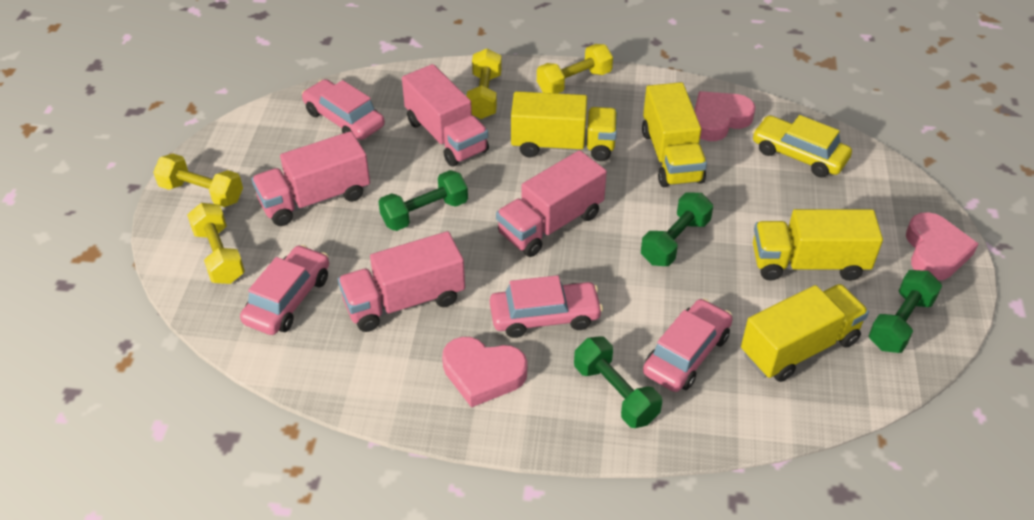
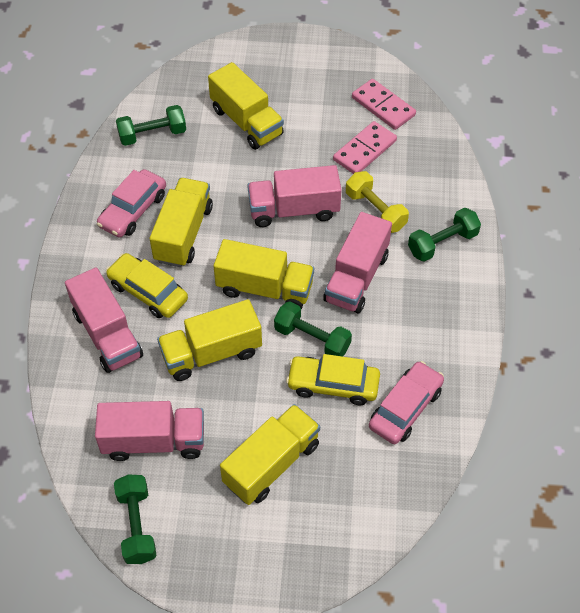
pink car: 4 -> 2
pink domino: 0 -> 2
pink heart: 3 -> 0
yellow car: 1 -> 2
yellow dumbbell: 4 -> 1
yellow truck: 4 -> 5

